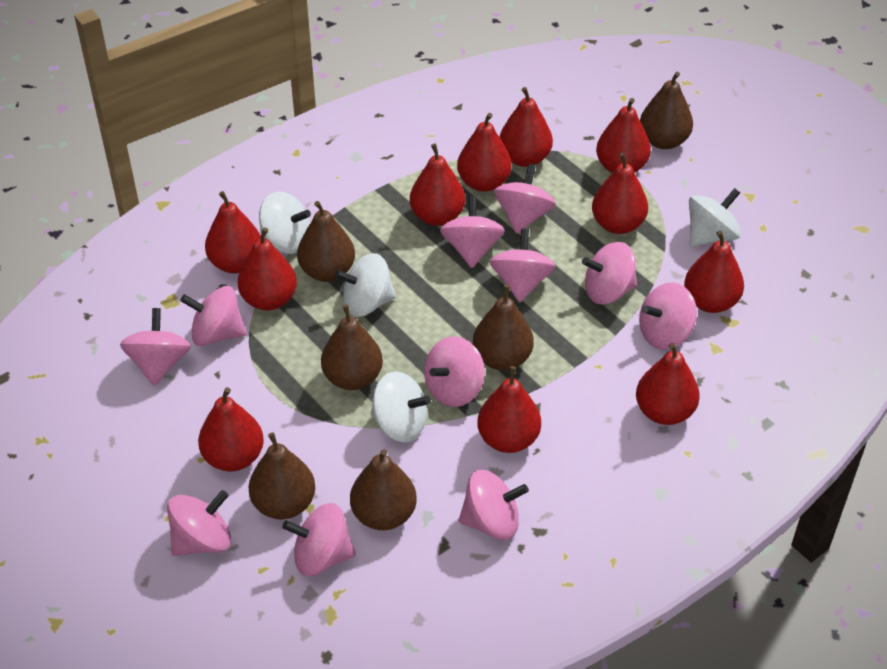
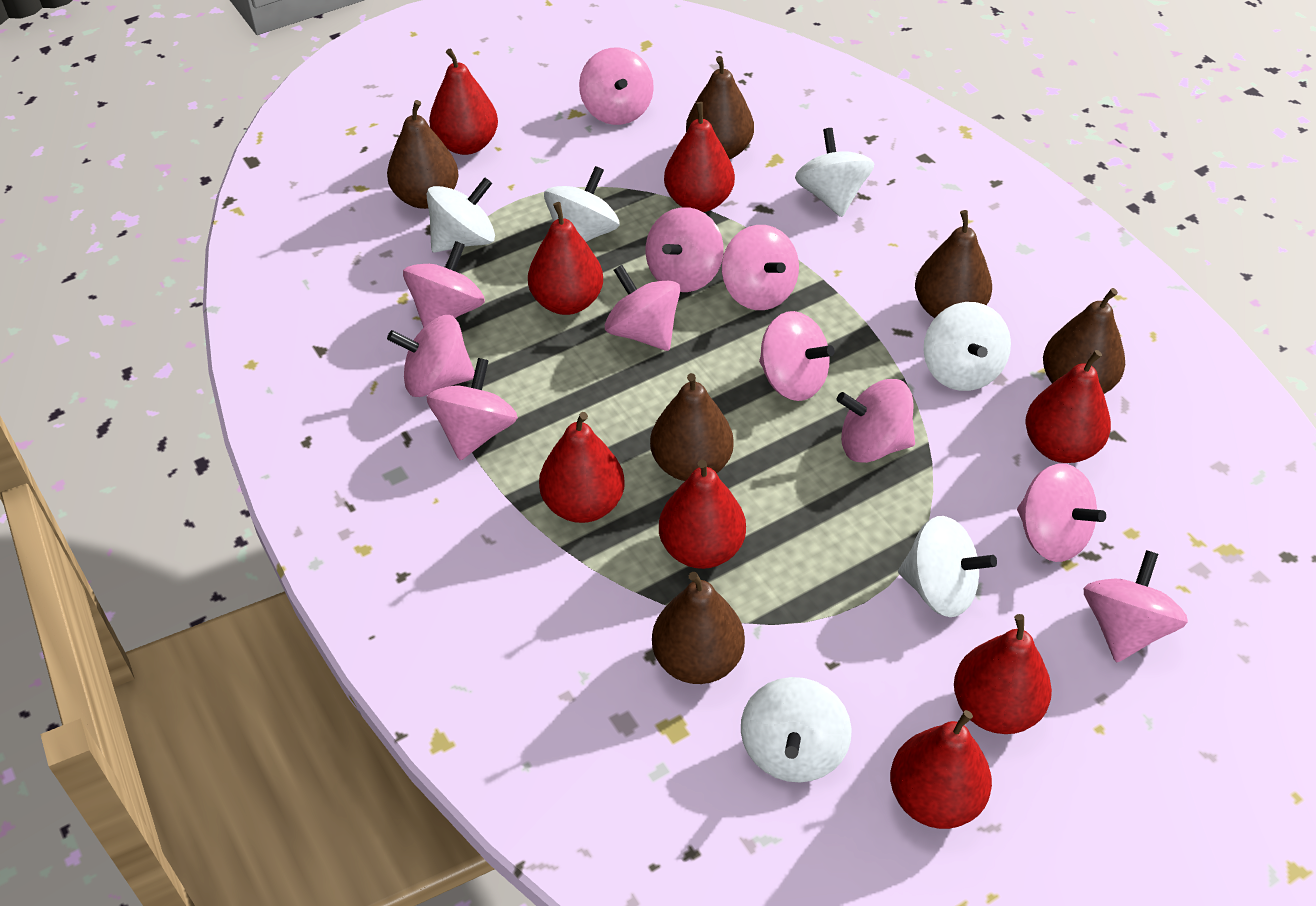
red pear: 11 -> 8
white spinning top: 4 -> 6

